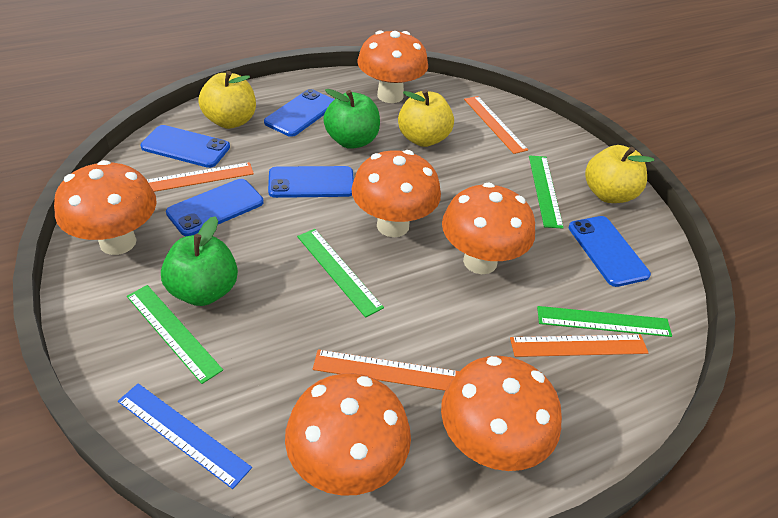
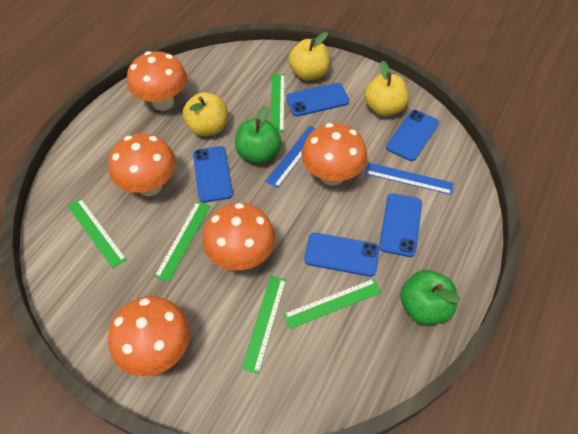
blue ruler: 1 -> 2
green ruler: 4 -> 5
orange mushroom: 6 -> 5
orange ruler: 4 -> 0

